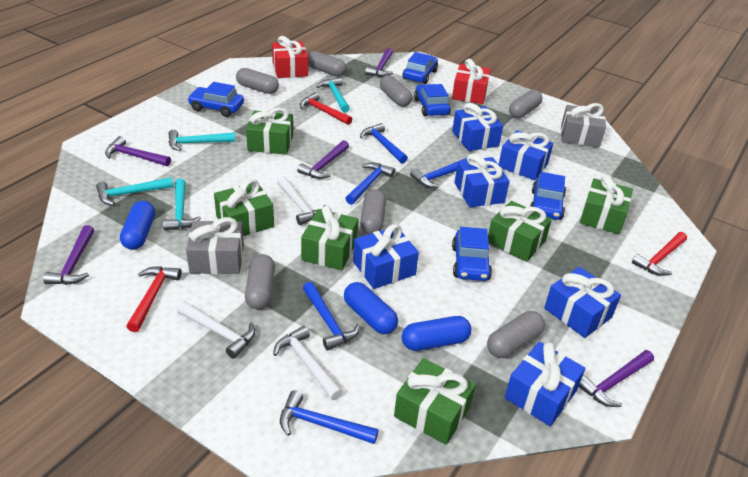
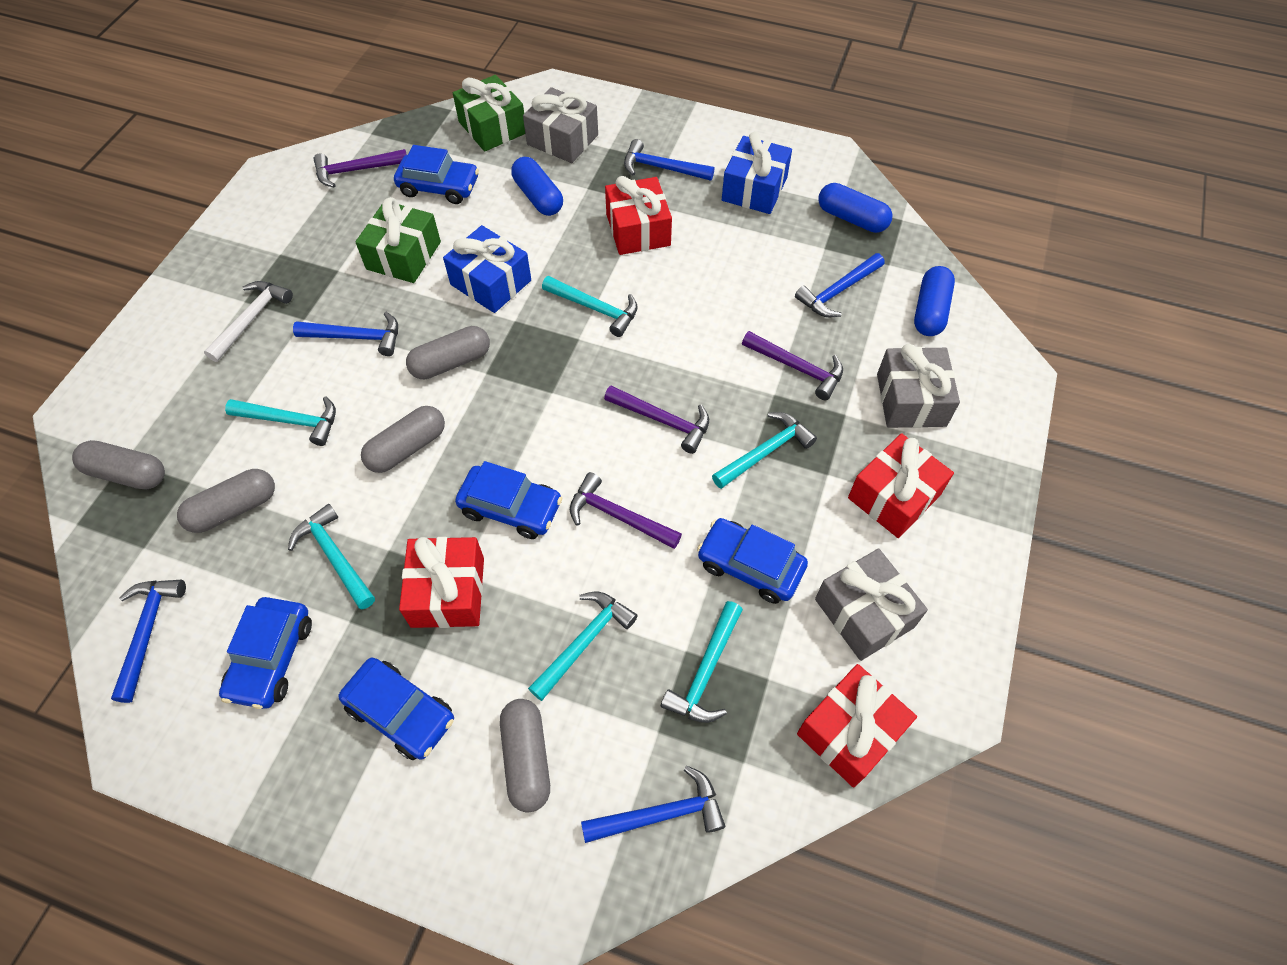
blue gift: 6 -> 2
green gift: 6 -> 2
grey capsule: 7 -> 5
grey gift: 2 -> 3
purple hammer: 5 -> 4
red gift: 2 -> 4
red hammer: 3 -> 0
turquoise hammer: 4 -> 6
white hammer: 3 -> 1

